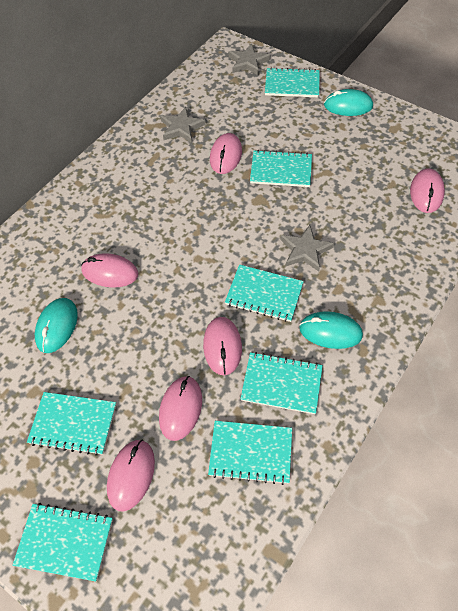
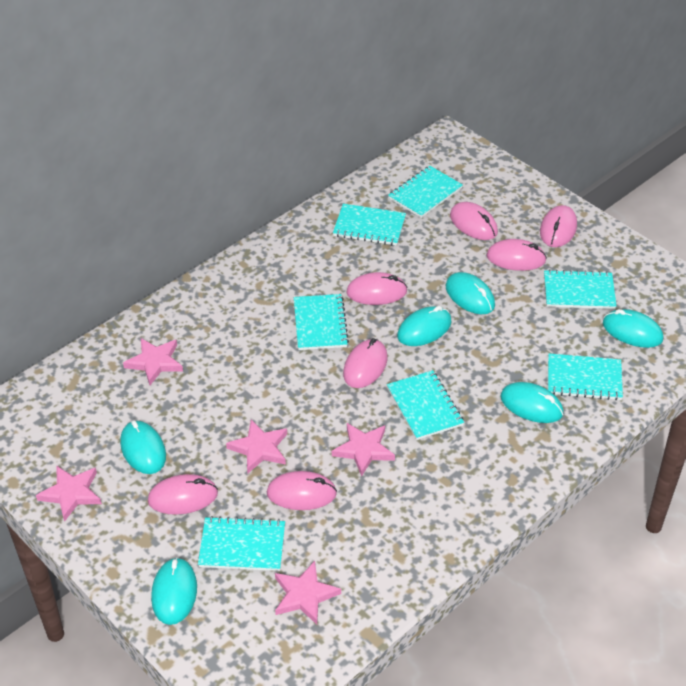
grey star: 3 -> 0
pink mouse: 6 -> 7
pink star: 0 -> 5
turquoise mouse: 3 -> 6

